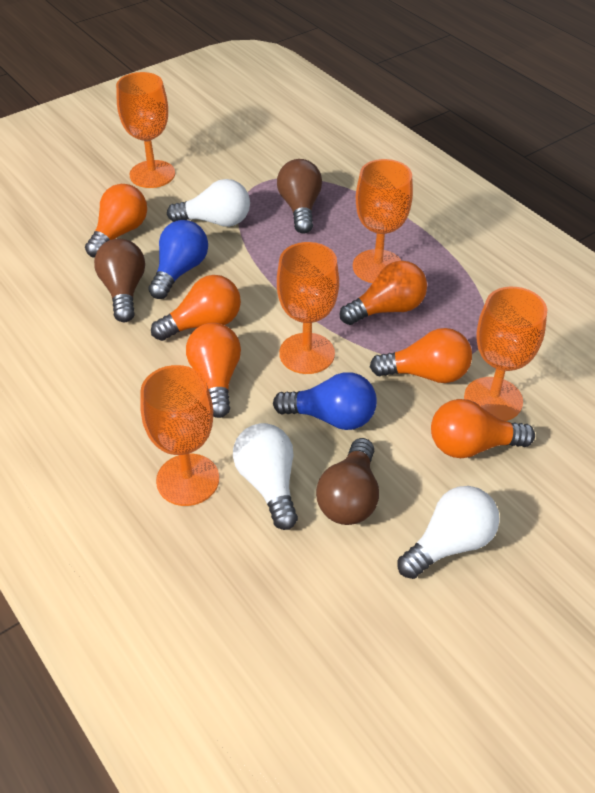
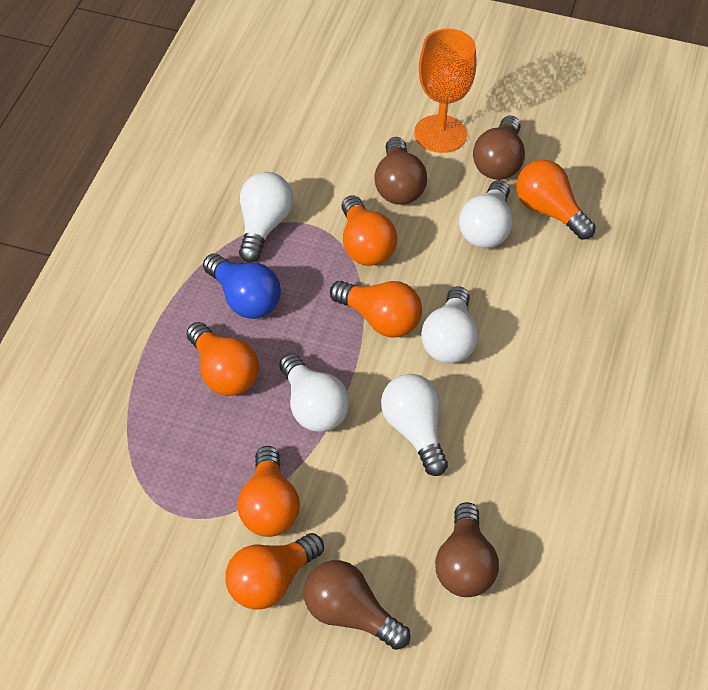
blue light bulb: 2 -> 1
brown light bulb: 3 -> 4
orange goblet: 5 -> 1
white light bulb: 3 -> 5

